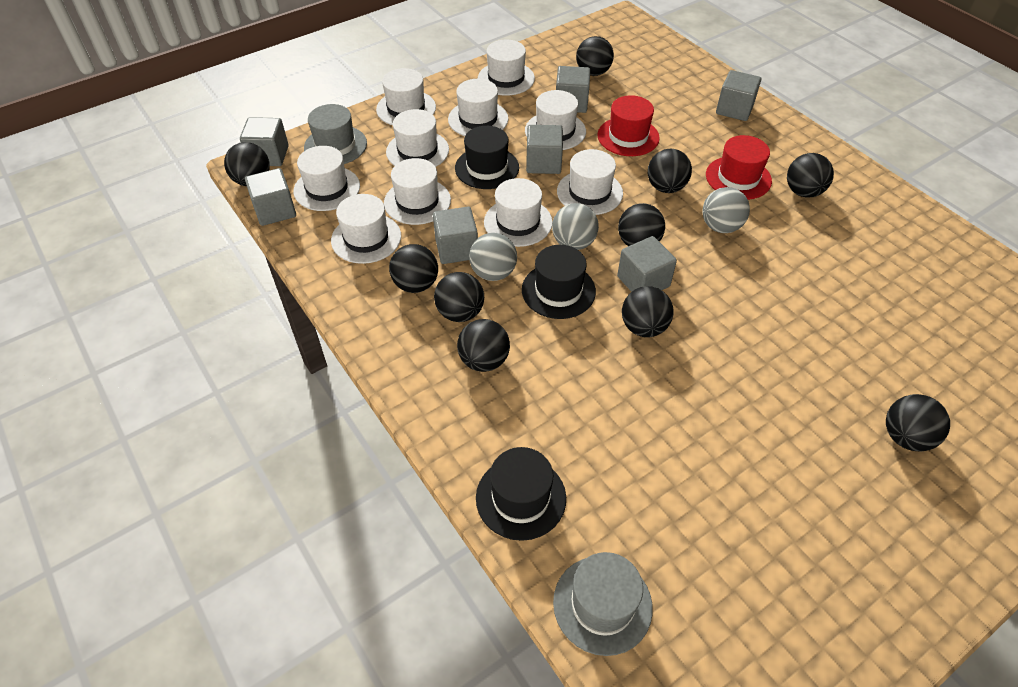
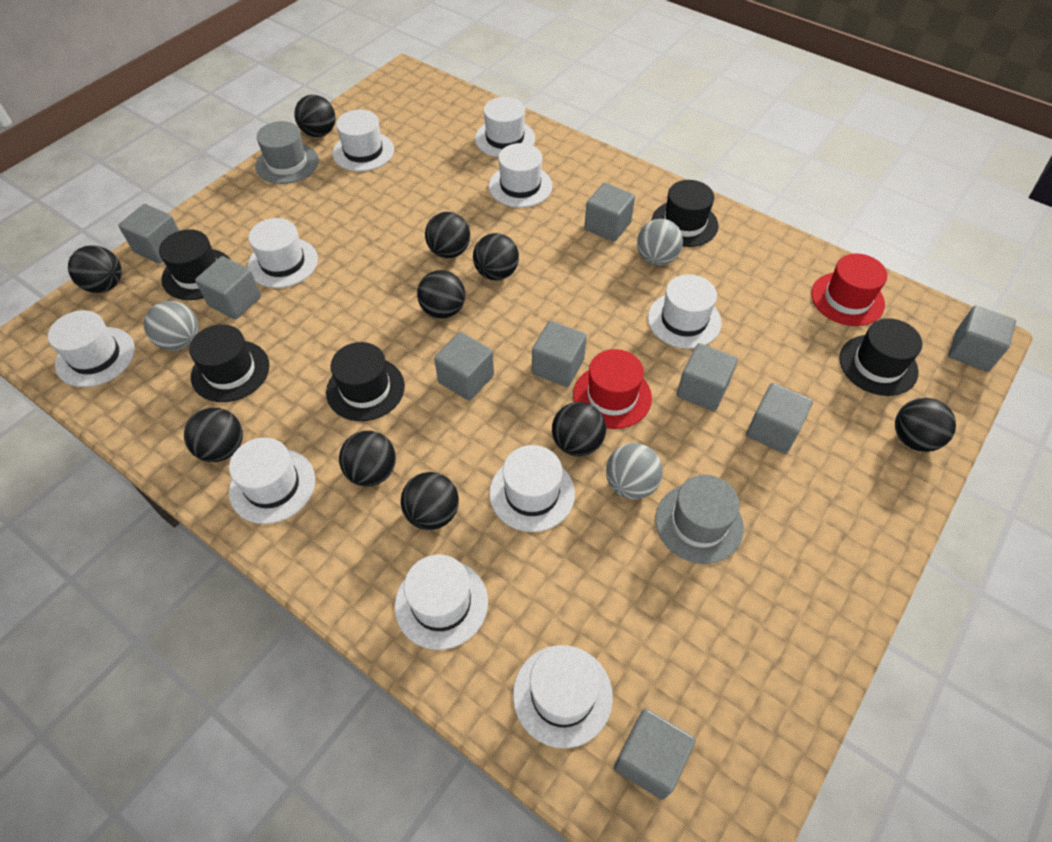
black hat: 3 -> 5
grey cube: 7 -> 9

